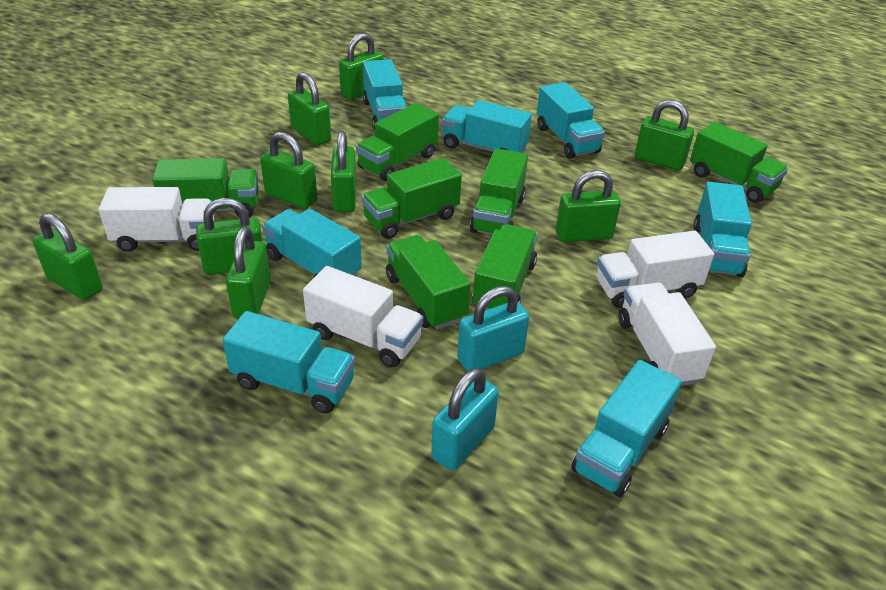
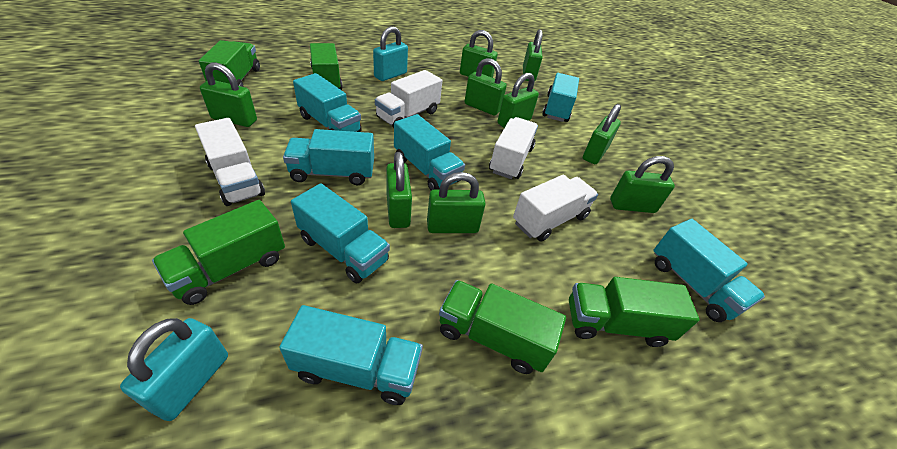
green truck: 7 -> 5

